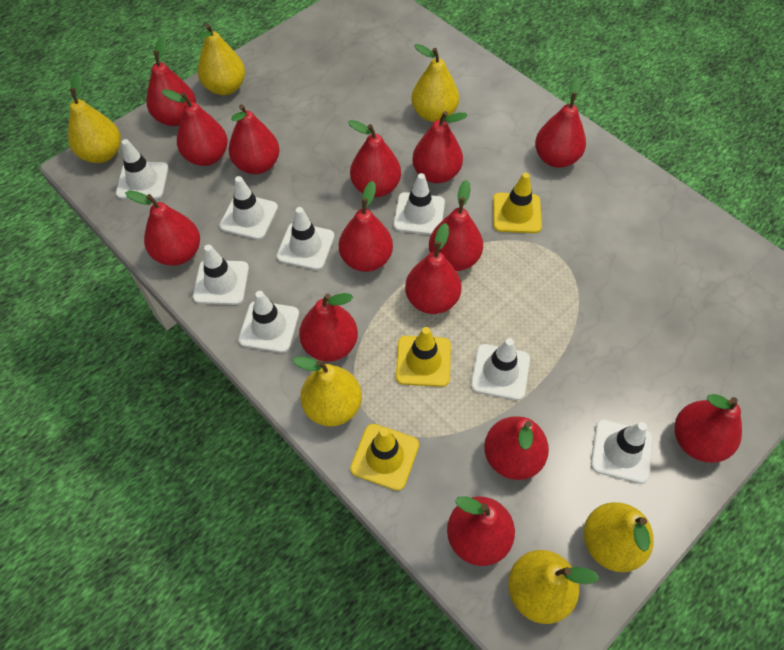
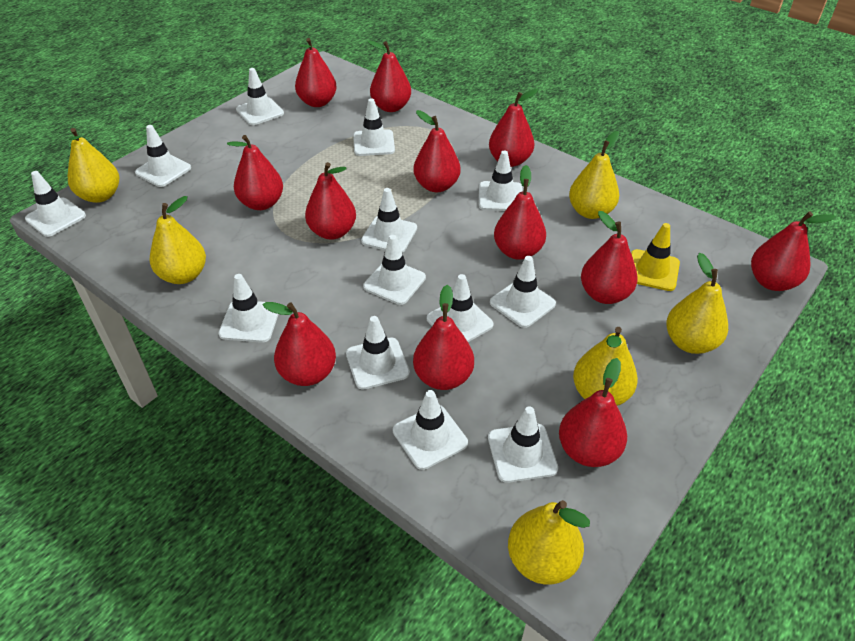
red pear: 14 -> 12
white traffic cone: 8 -> 13
yellow traffic cone: 3 -> 1

